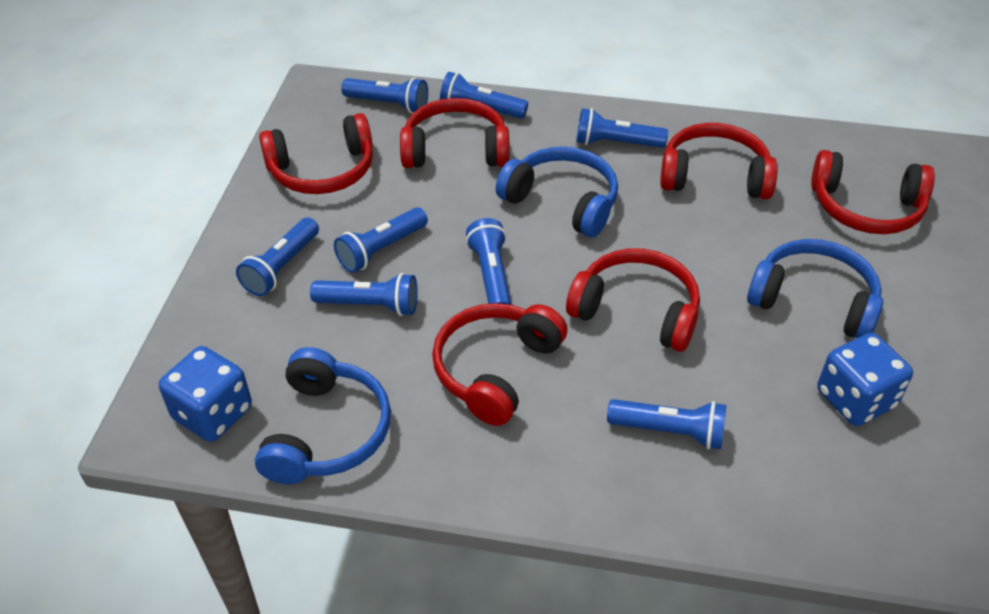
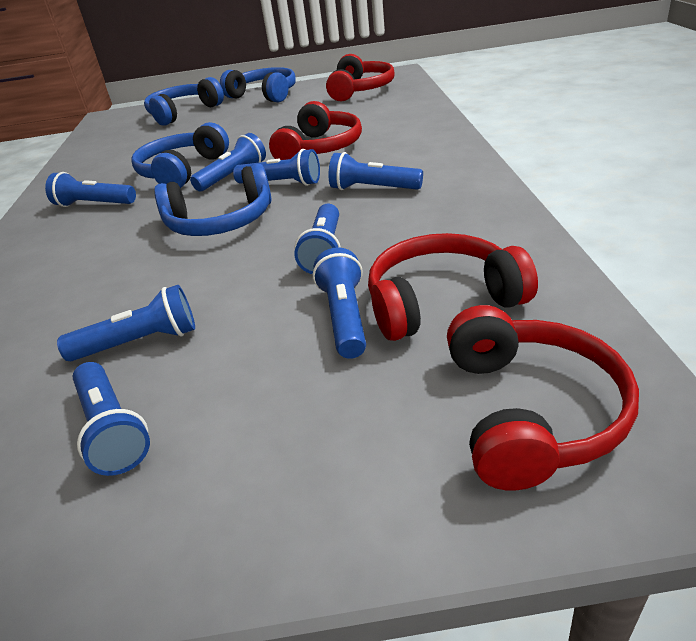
blue dice: 2 -> 0
blue headphones: 3 -> 4
red headphones: 6 -> 4

